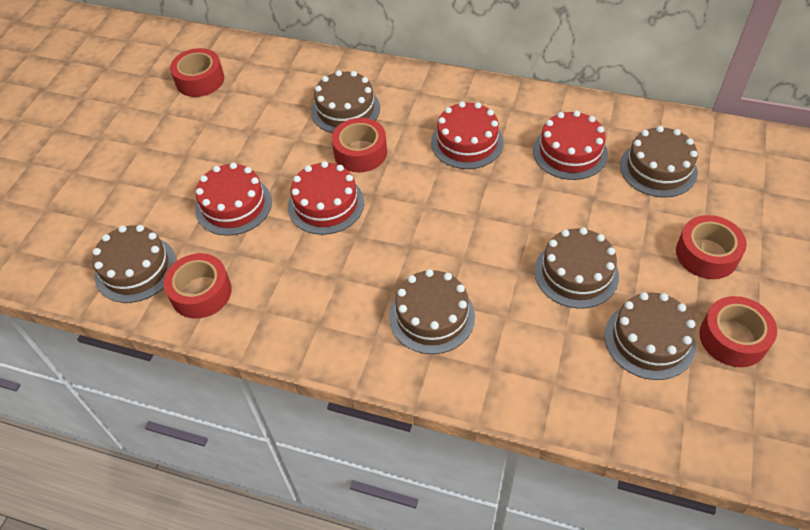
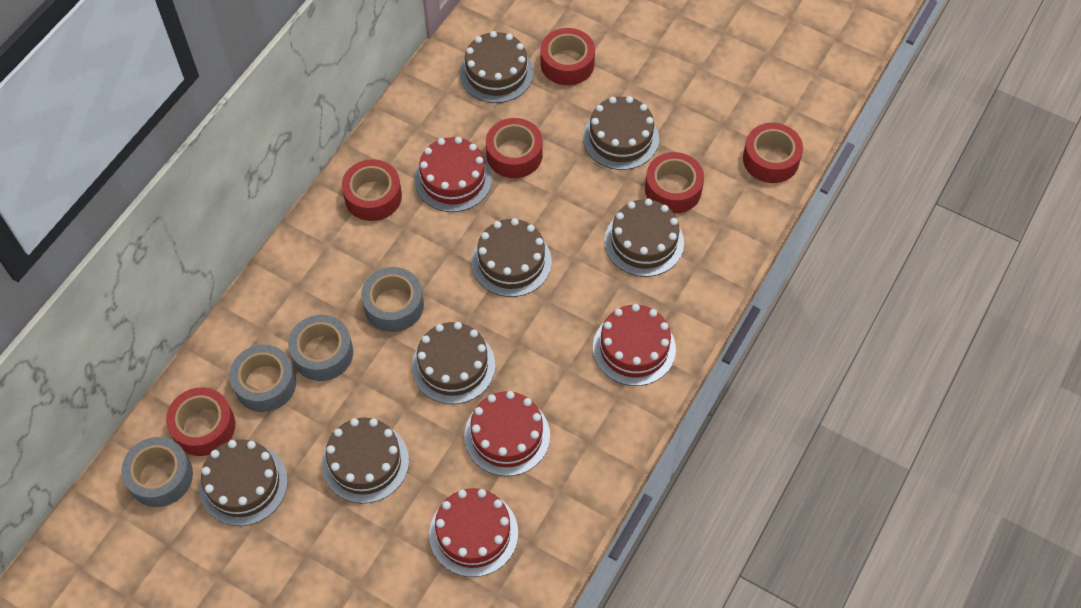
brown cake: 6 -> 7
grey tape: 0 -> 4
red tape: 5 -> 6

